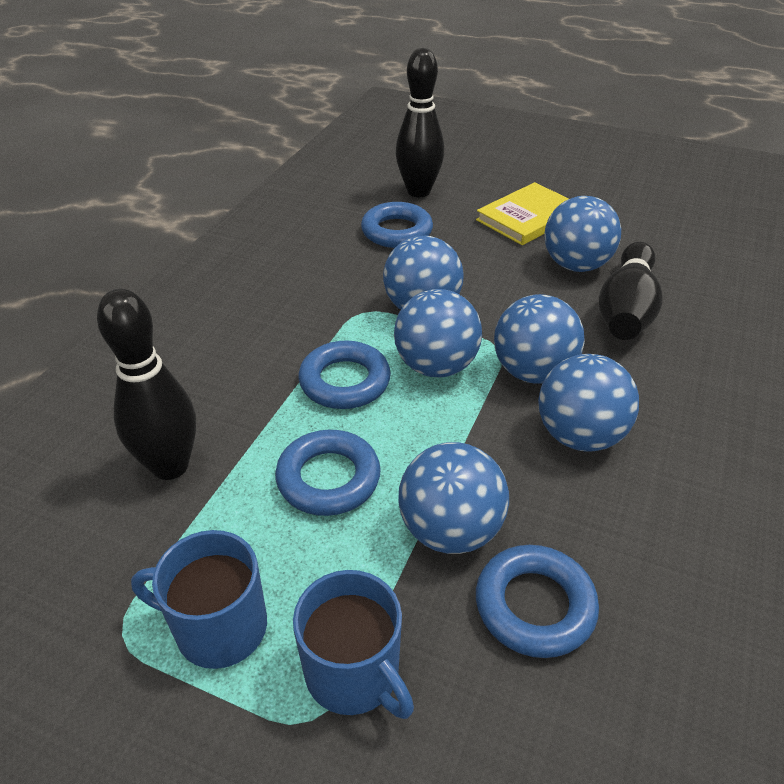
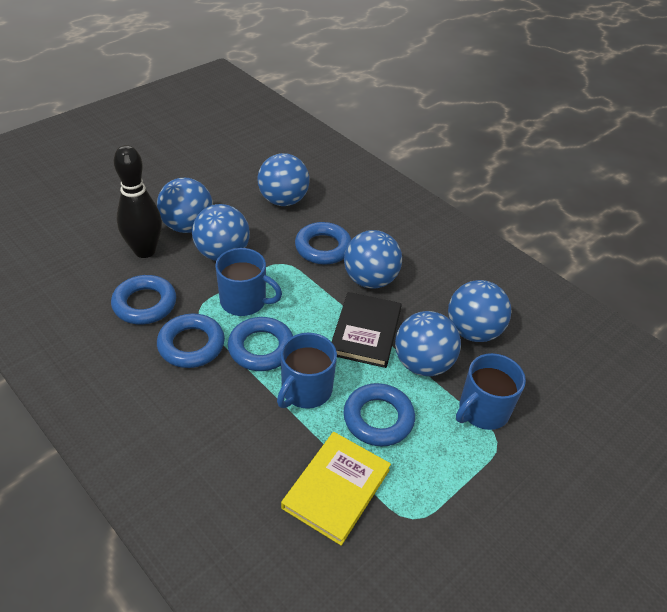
black book: 0 -> 1
black bowling pin: 3 -> 1
blue mug: 2 -> 3
blue ring: 4 -> 5

